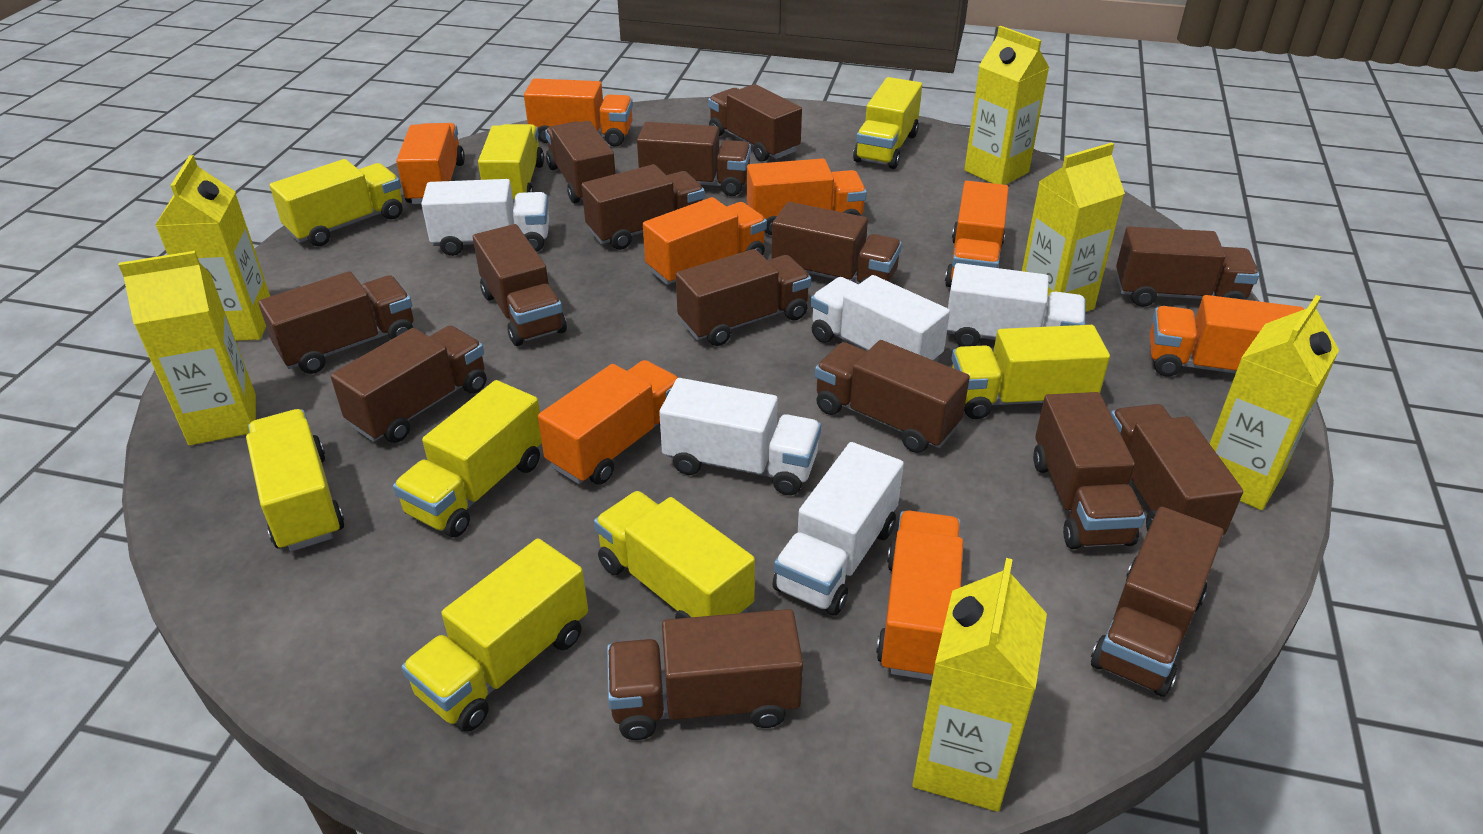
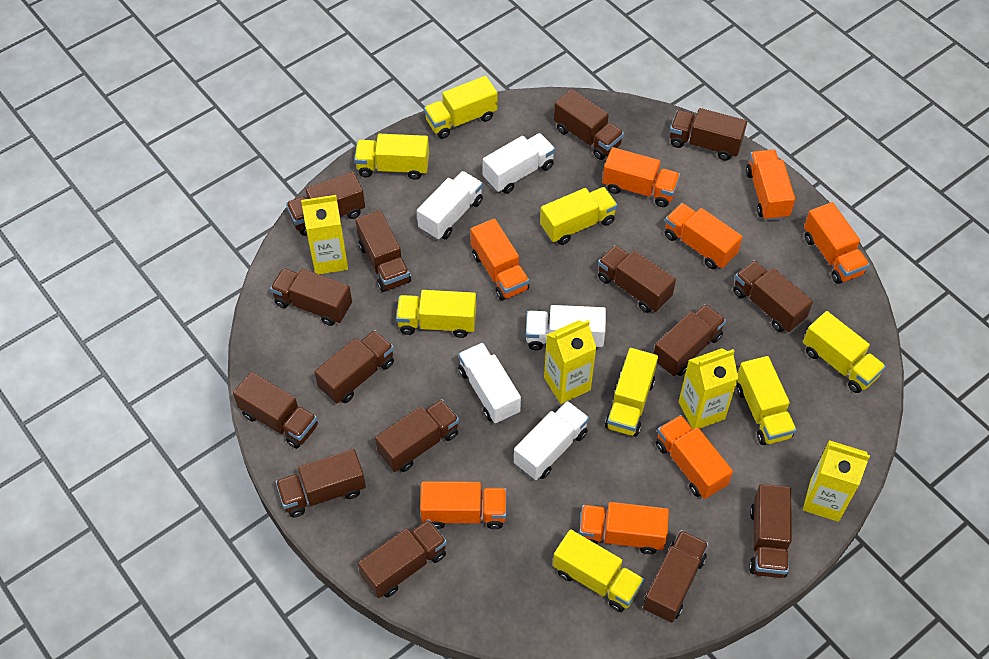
yellow carton: 6 -> 4

